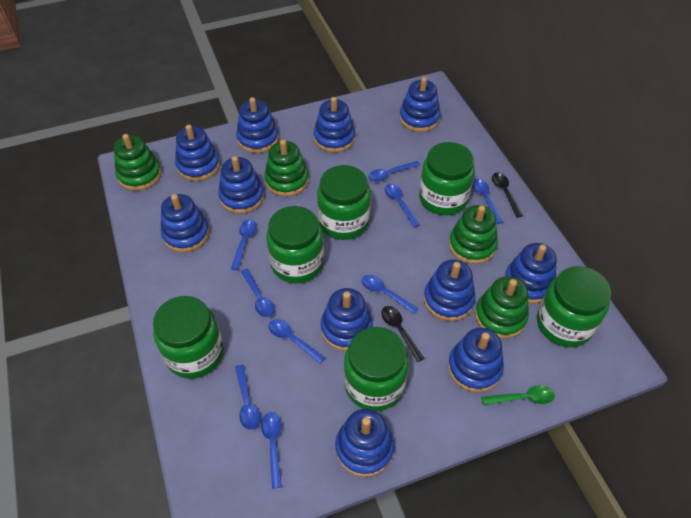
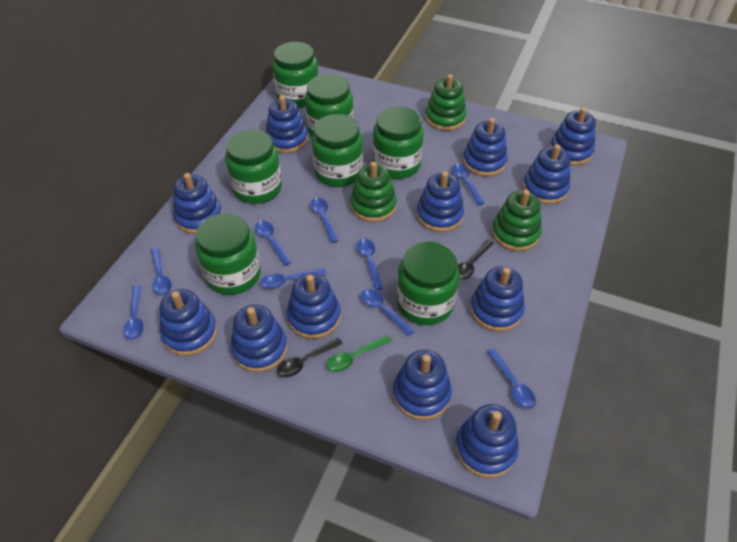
blue stacking toy: 11 -> 12
green jar: 6 -> 7
green stacking toy: 4 -> 3

